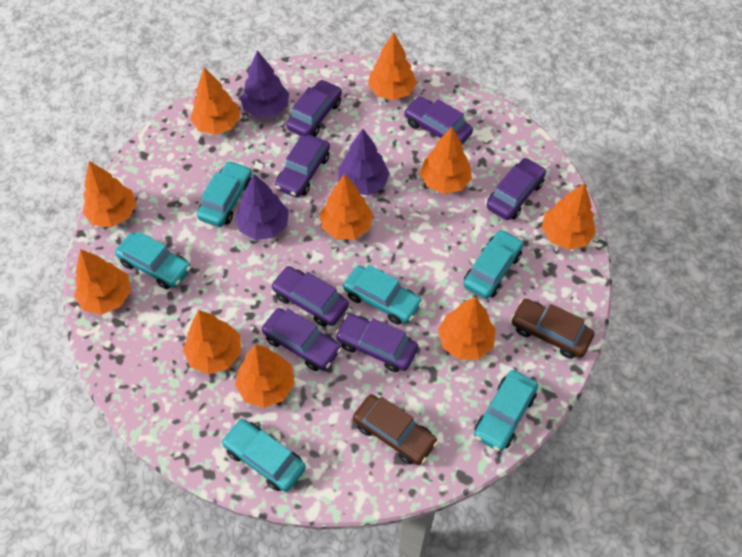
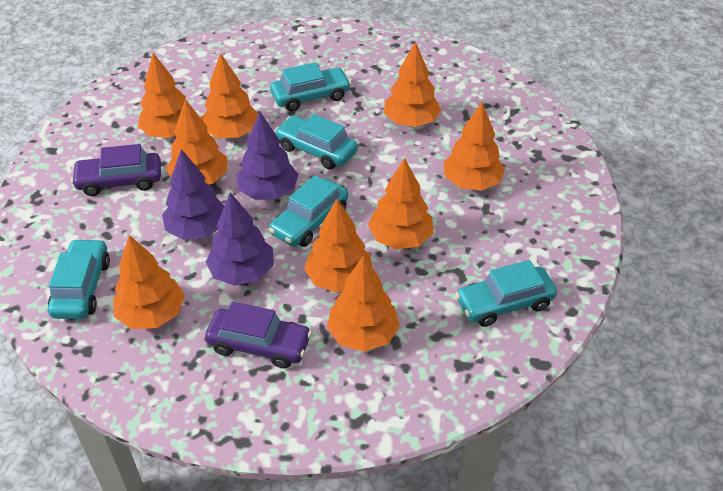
brown car: 2 -> 0
orange tree: 10 -> 9
purple car: 7 -> 2
turquoise car: 6 -> 5

